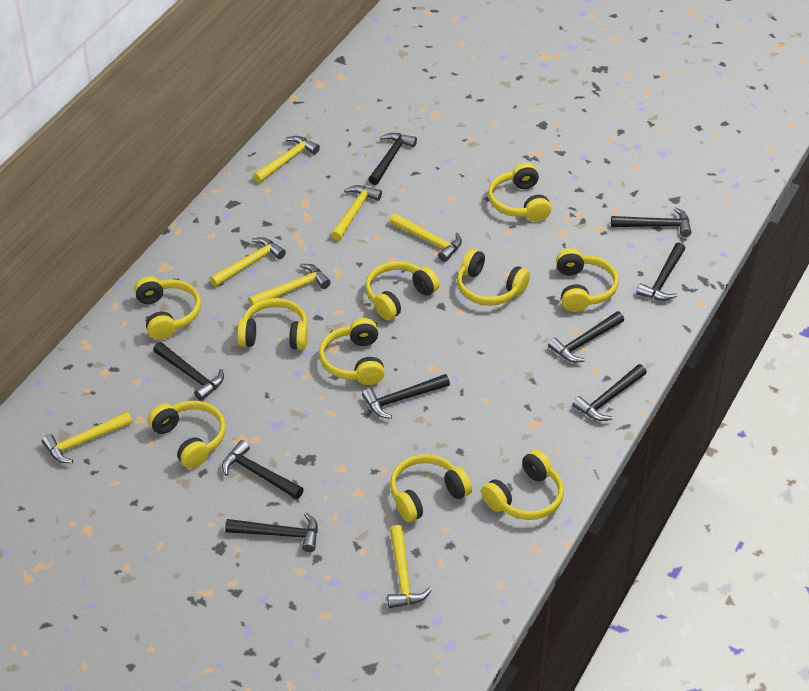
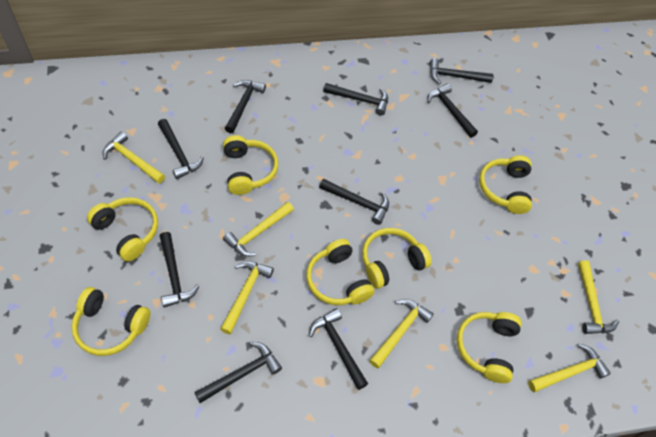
yellow hammer: 7 -> 6
yellow headphones: 10 -> 7

